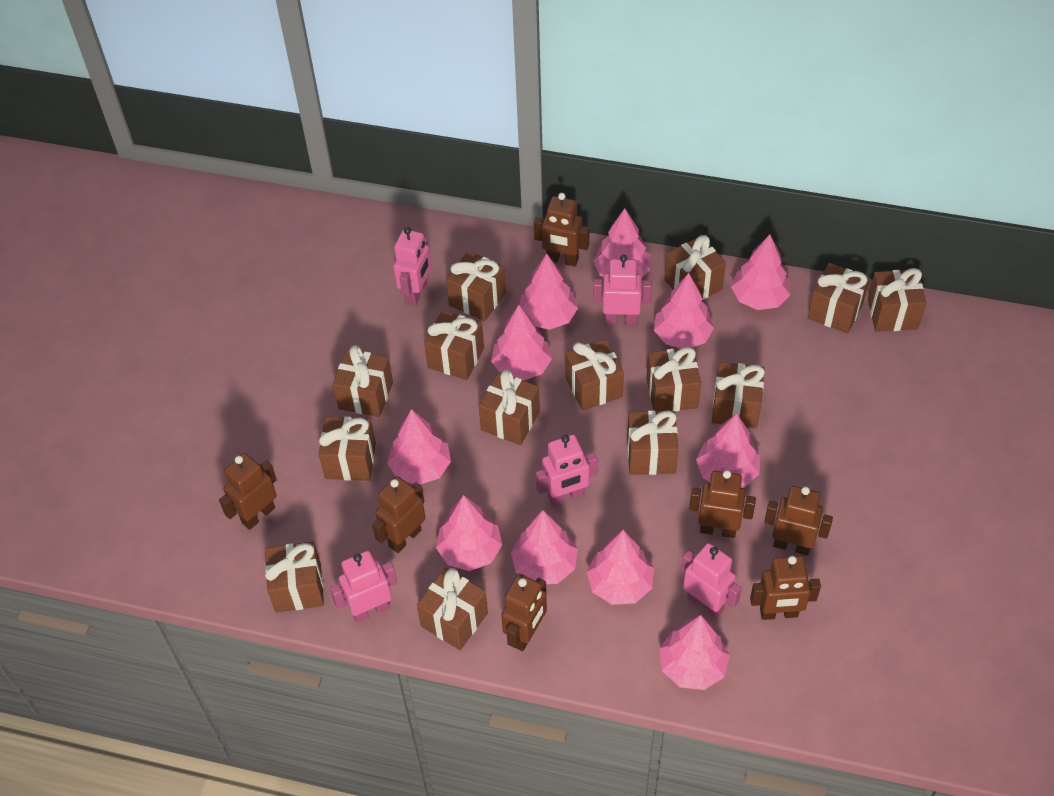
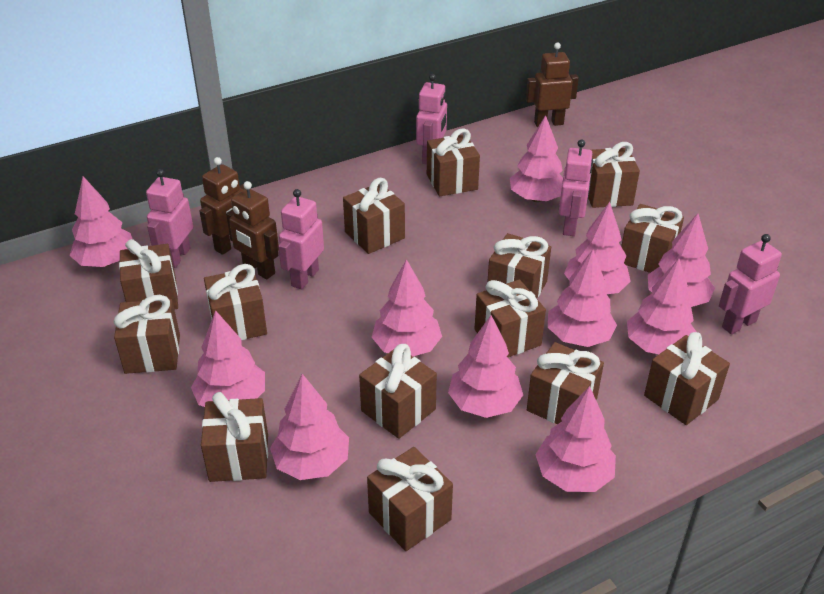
brown robot: 7 -> 3

